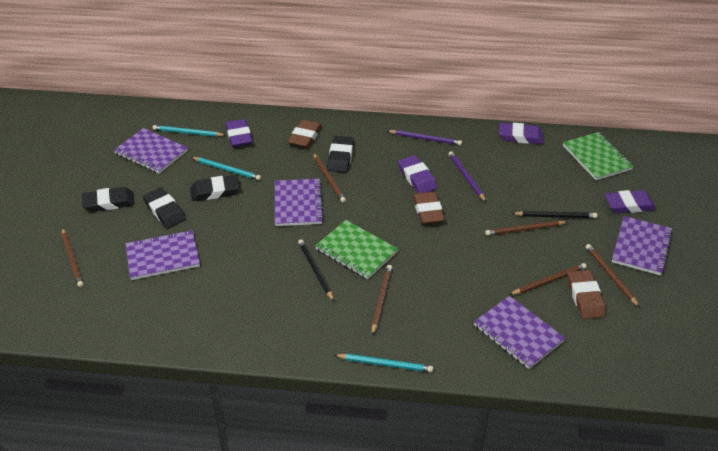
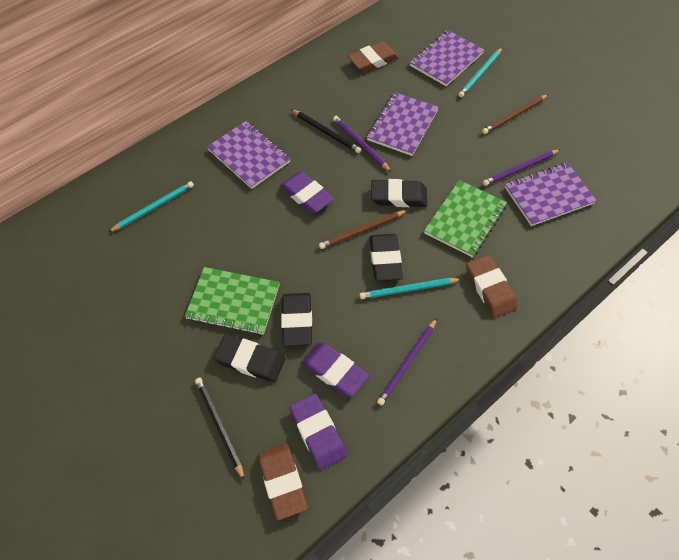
brown pencil: 6 -> 2
purple eraser: 4 -> 3
purple notebook: 5 -> 4
purple pencil: 2 -> 3

